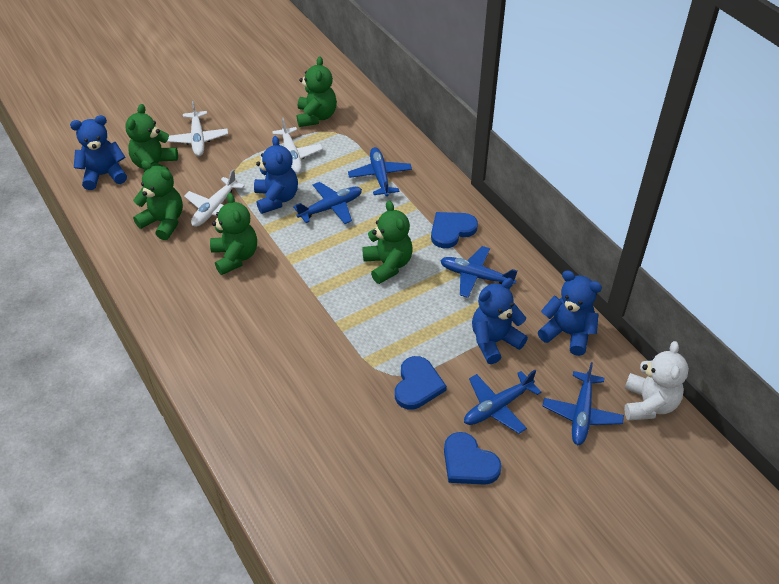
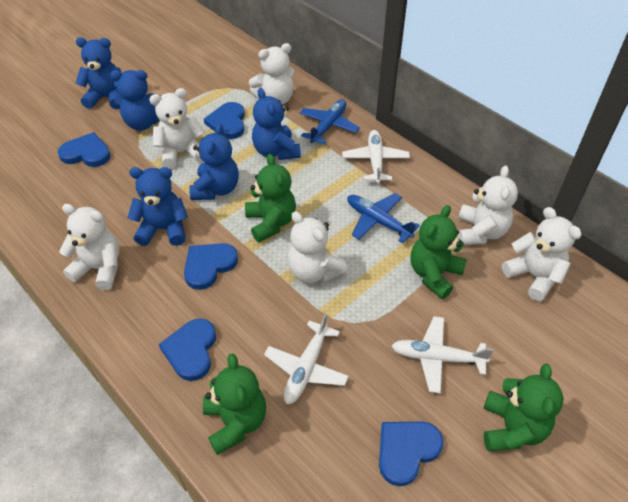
blue heart: 3 -> 5
blue plane: 5 -> 2
blue teddy bear: 4 -> 5
green teddy bear: 5 -> 4
white teddy bear: 1 -> 6

